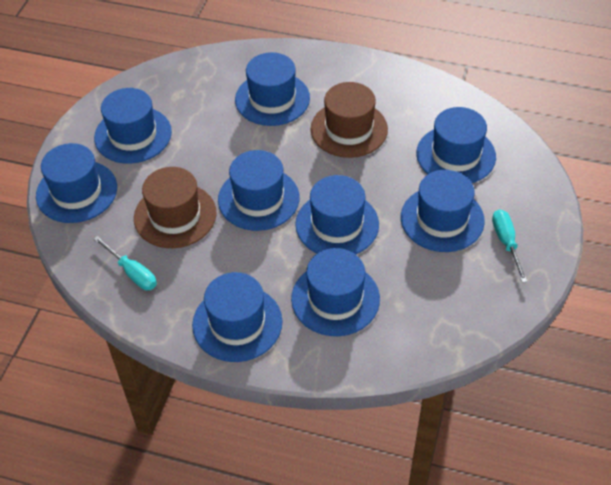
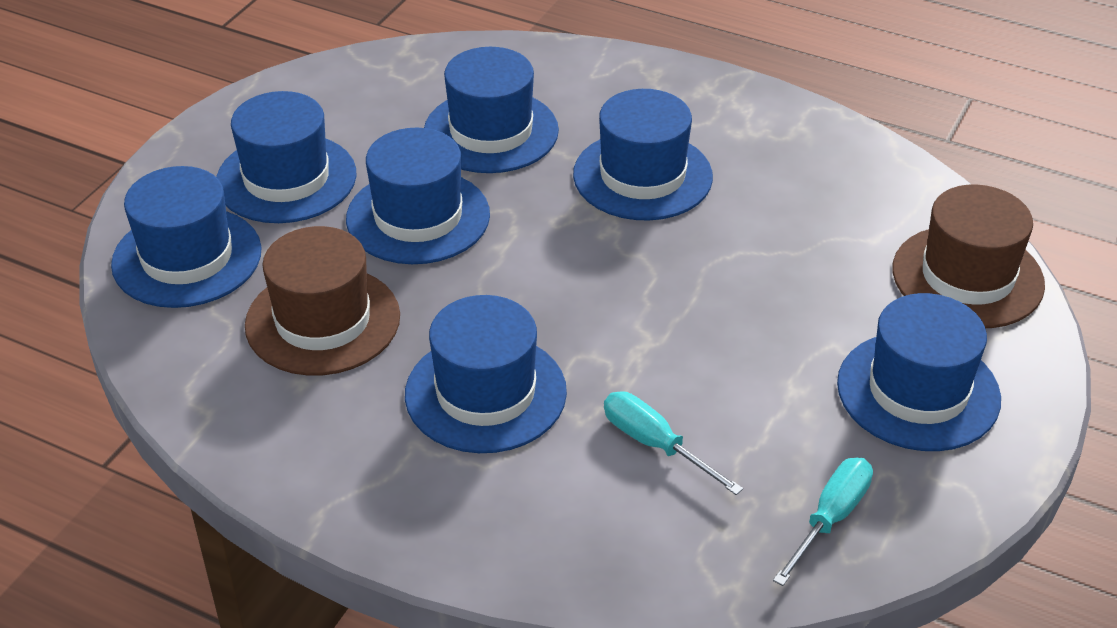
blue hat: 9 -> 7

